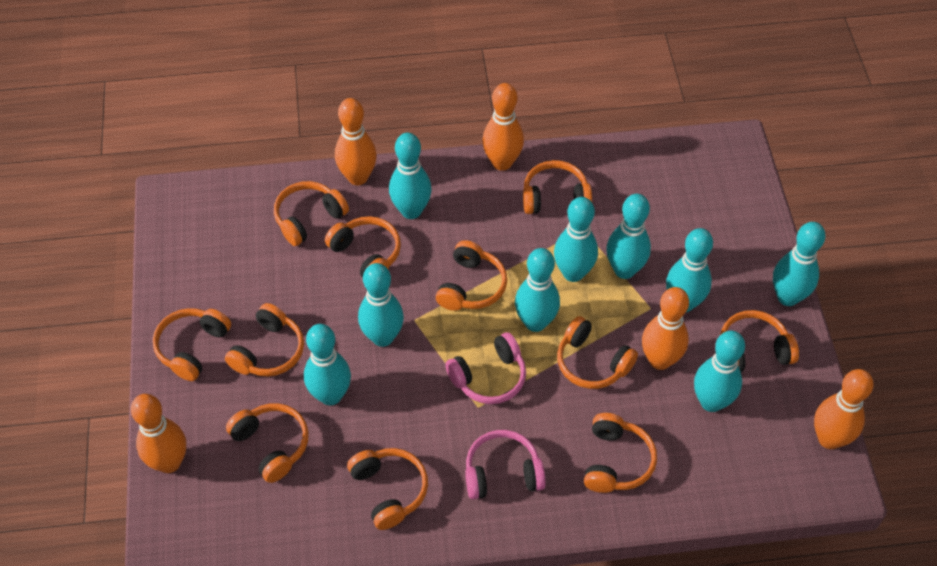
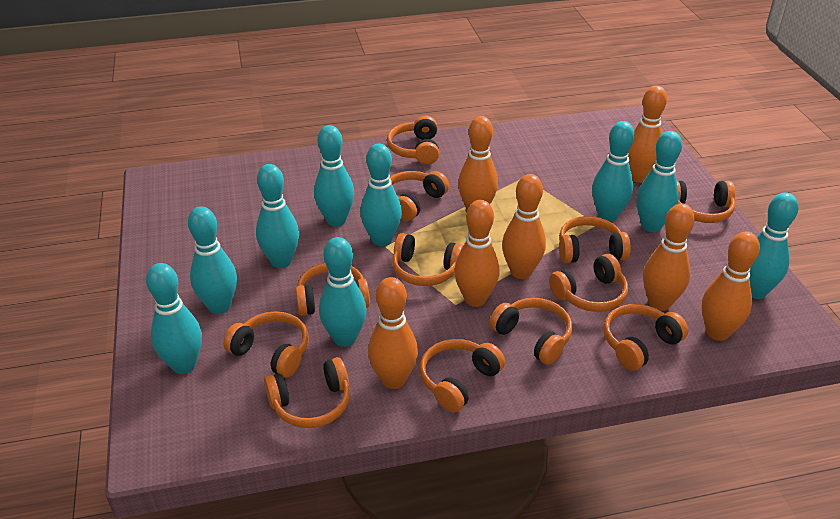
orange bowling pin: 5 -> 7
orange headphones: 11 -> 12
pink headphones: 2 -> 0

